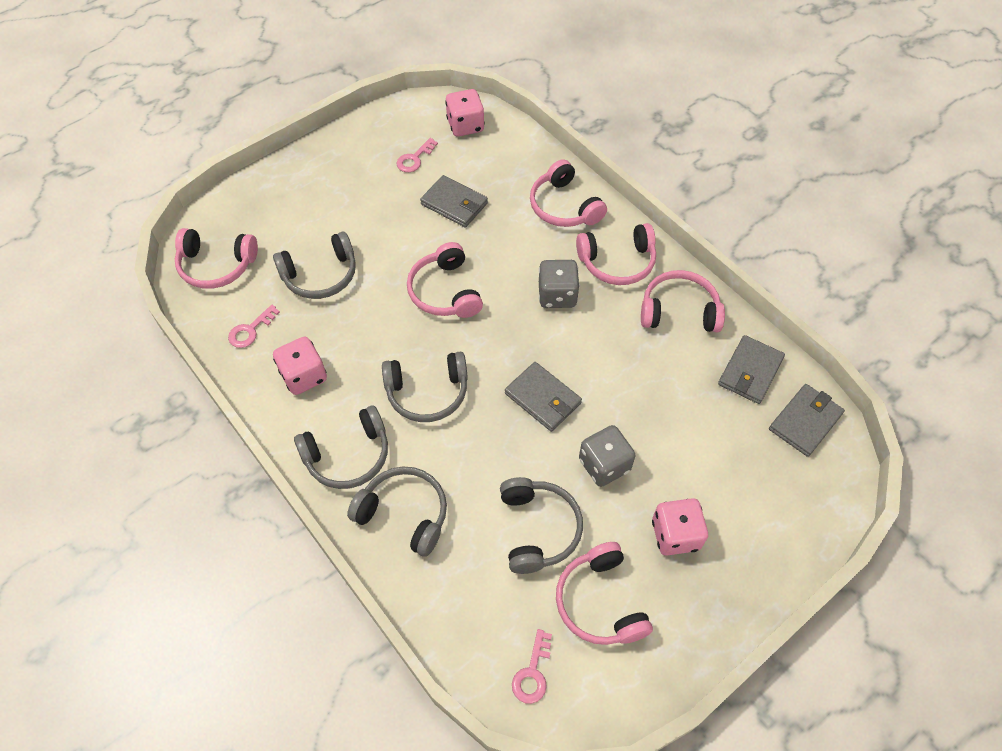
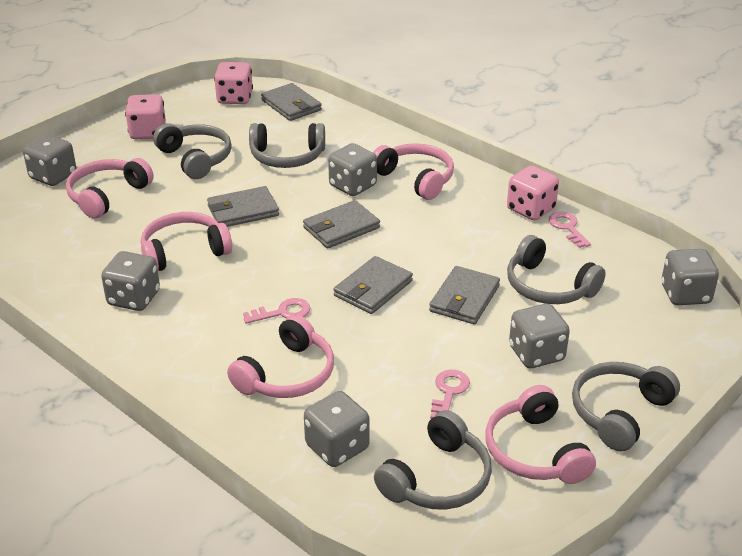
grey dice: 2 -> 6
grey wallet: 4 -> 5
pink headphones: 6 -> 5

